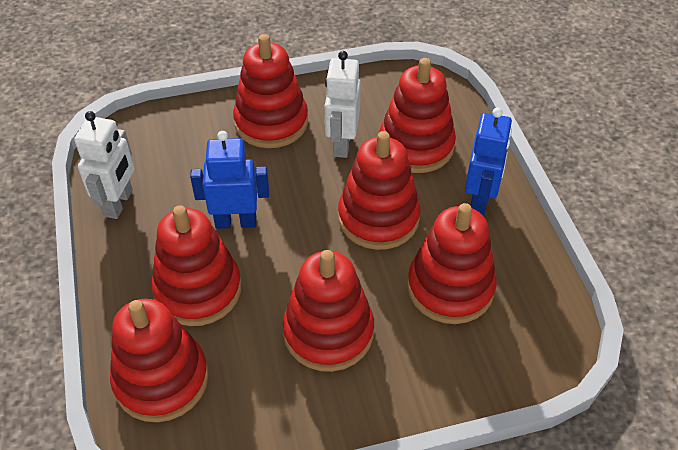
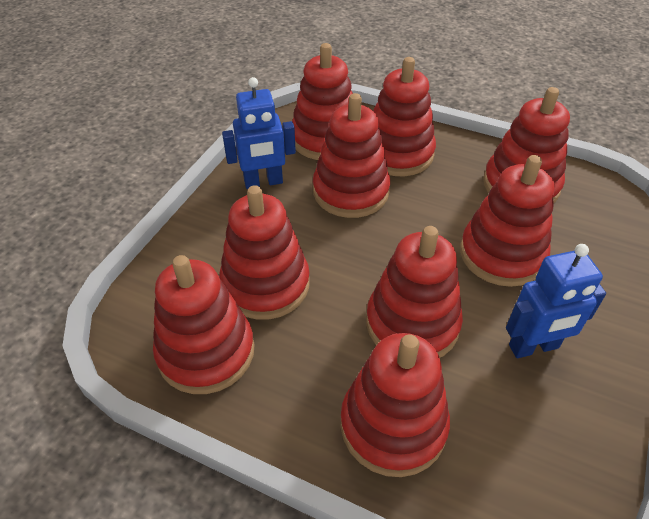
red stacking toy: 7 -> 9
white robot: 2 -> 0

